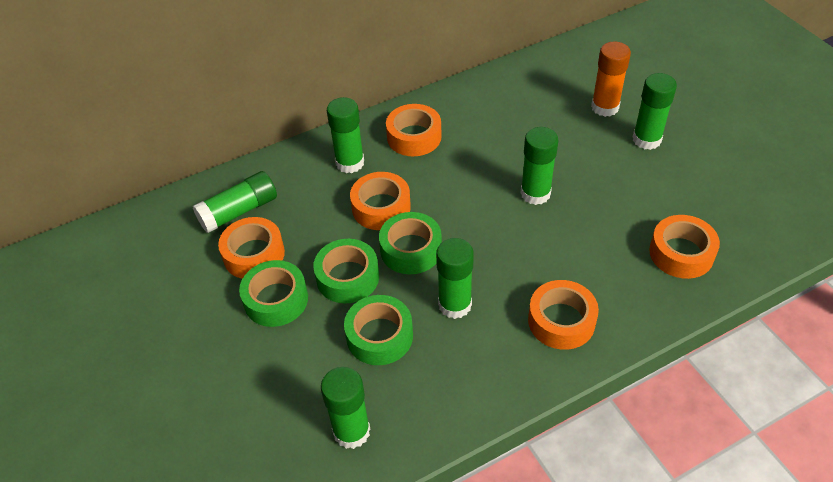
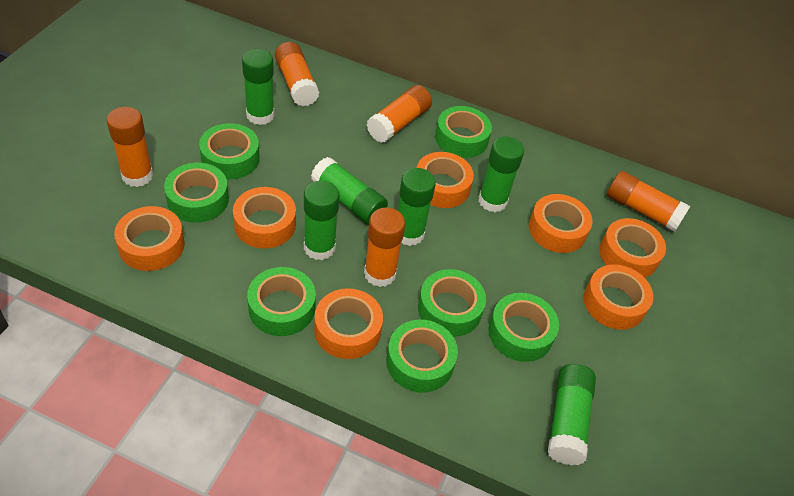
green tape: 4 -> 7
orange glue stick: 1 -> 5
orange tape: 5 -> 7

